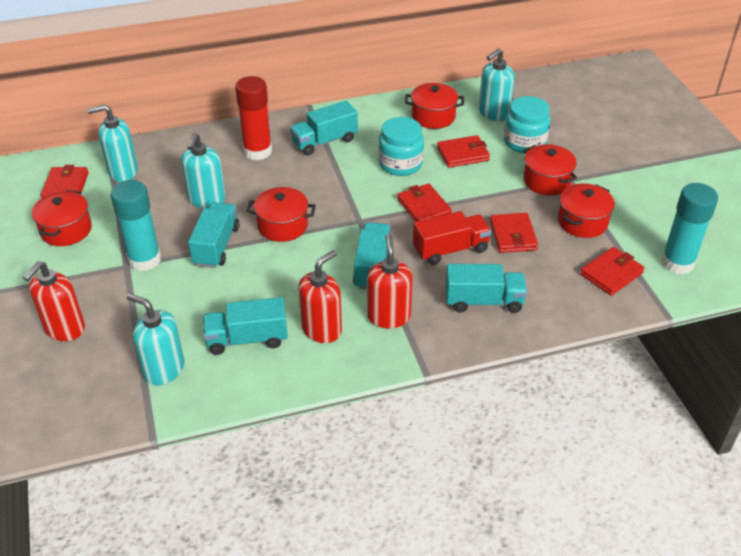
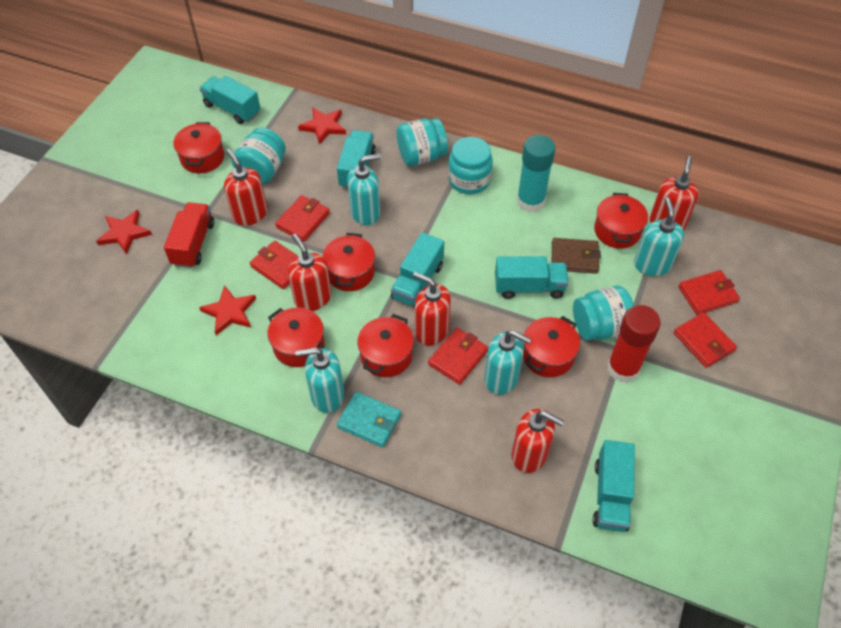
brown wallet: 0 -> 1
red pot: 5 -> 6
red soap dispenser: 3 -> 5
red star: 0 -> 3
turquoise glue stick: 2 -> 1
turquoise jar: 2 -> 4
turquoise wallet: 0 -> 1

